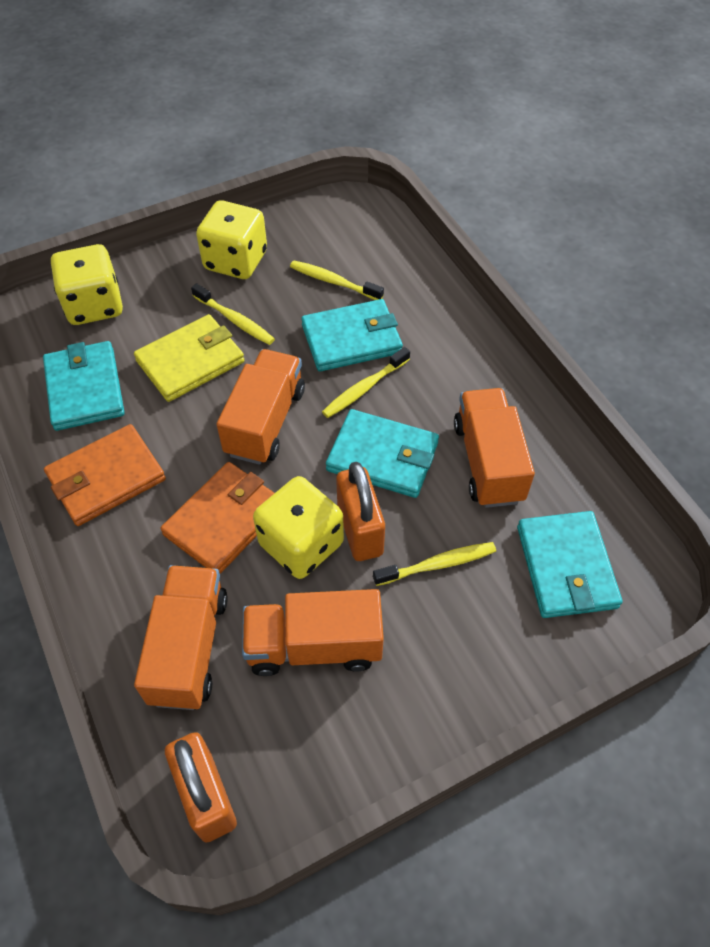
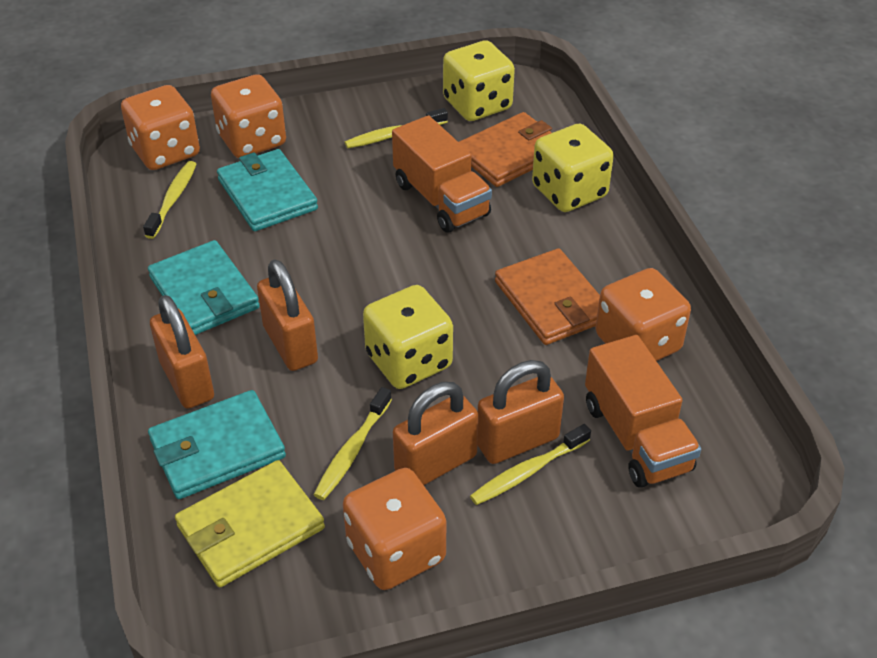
orange dice: 0 -> 4
orange padlock: 2 -> 4
orange truck: 4 -> 2
turquoise wallet: 4 -> 3

